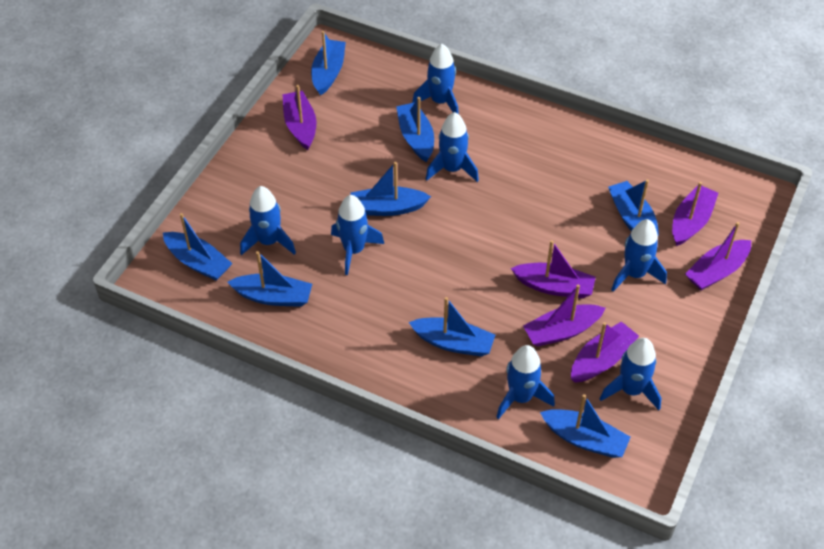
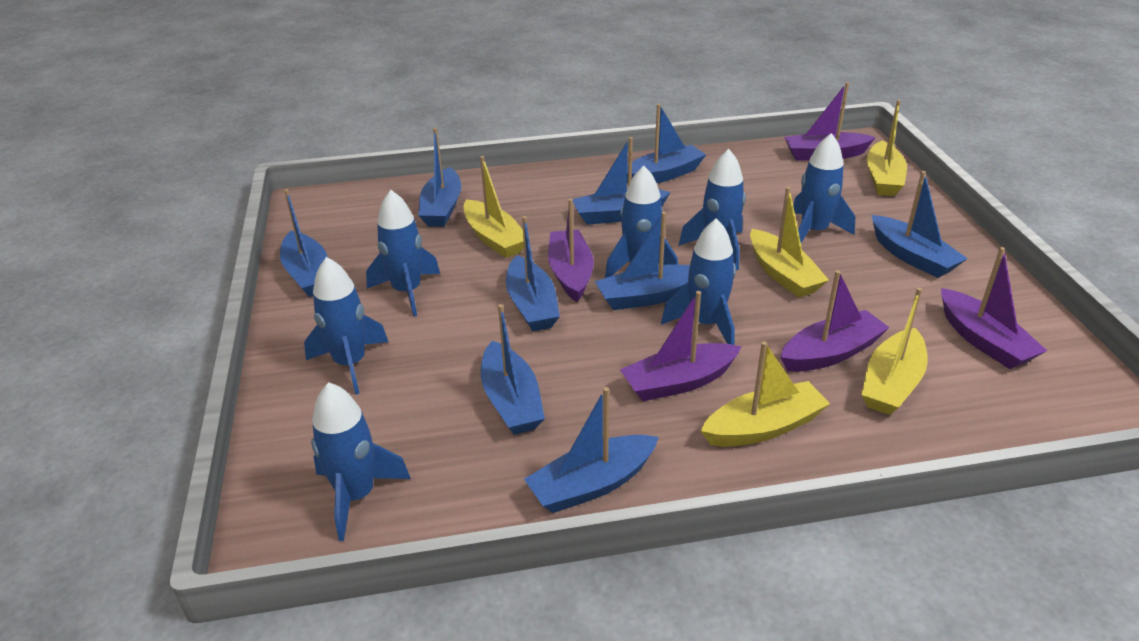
blue boat: 8 -> 9
purple boat: 6 -> 5
yellow boat: 0 -> 5

